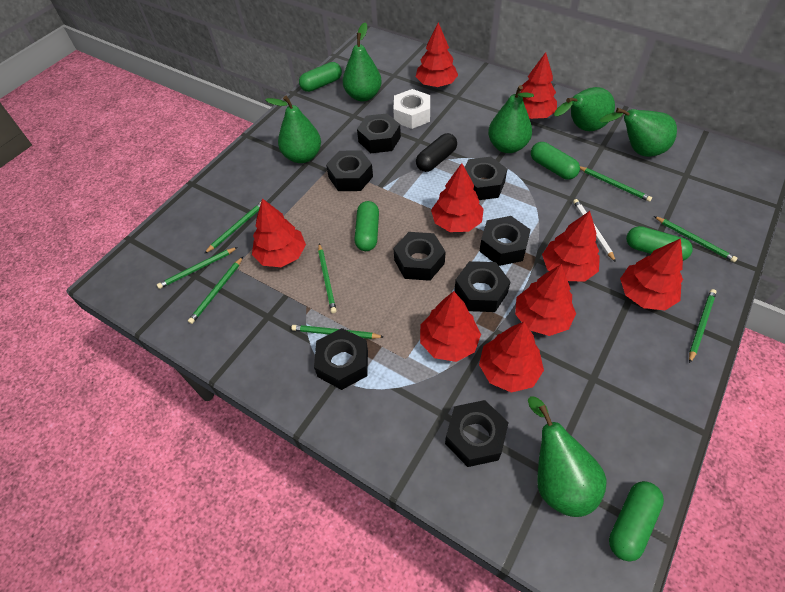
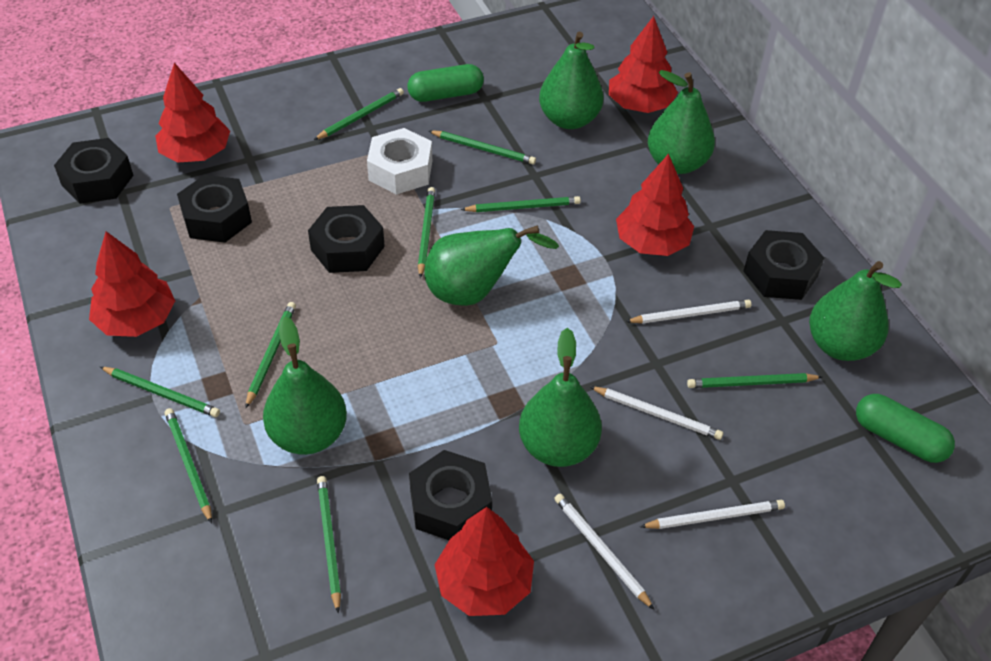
black capsule: 1 -> 0
black nut: 8 -> 5
green capsule: 5 -> 2
green pencil: 8 -> 9
red tree: 9 -> 5
white pencil: 1 -> 4

